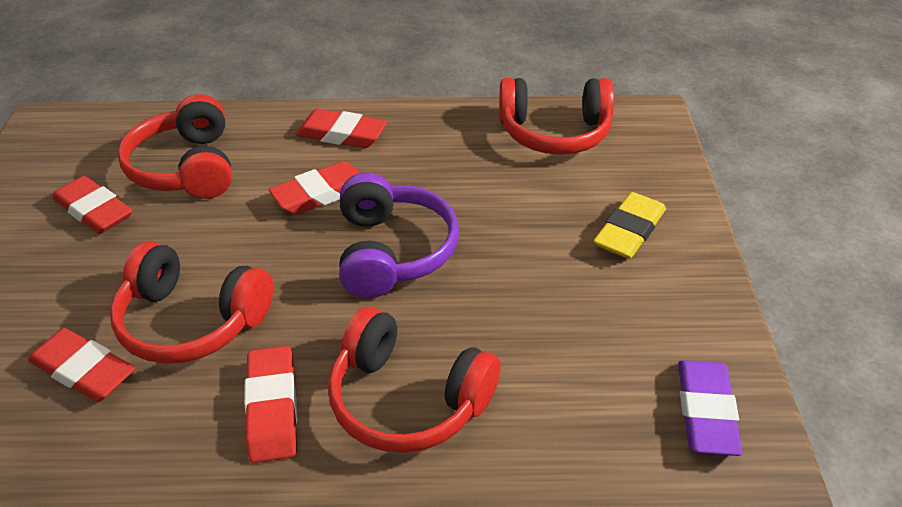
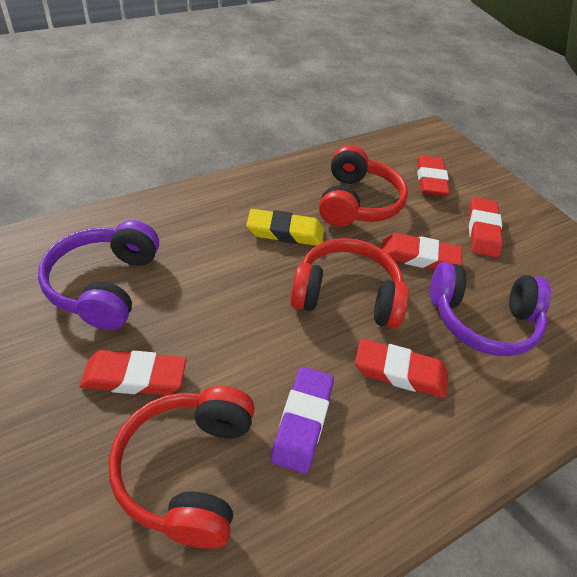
purple headphones: 1 -> 2
red headphones: 4 -> 3

